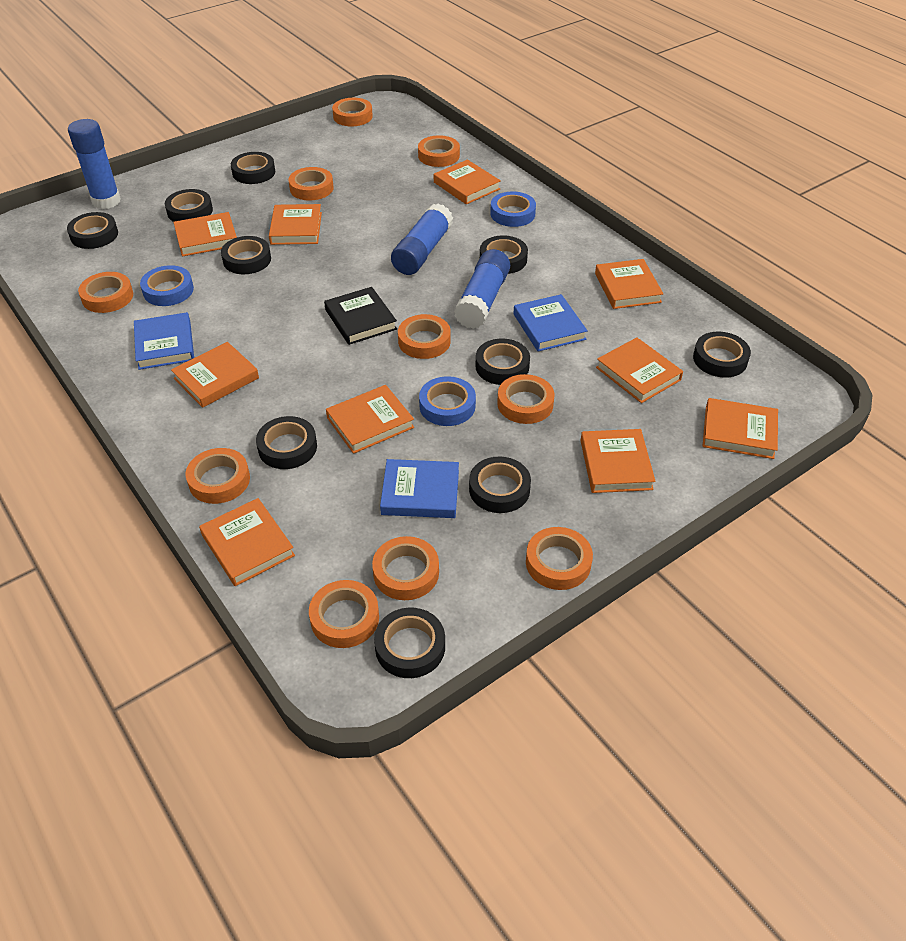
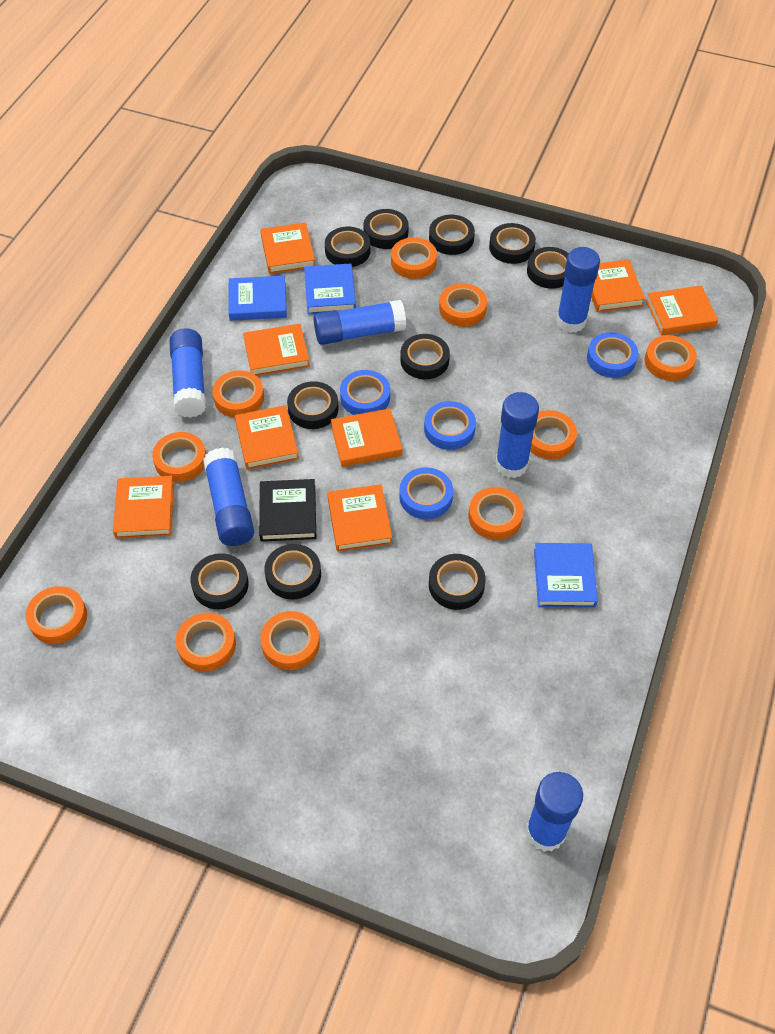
blue glue stick: 3 -> 6
blue tape: 3 -> 4
orange book: 10 -> 8

